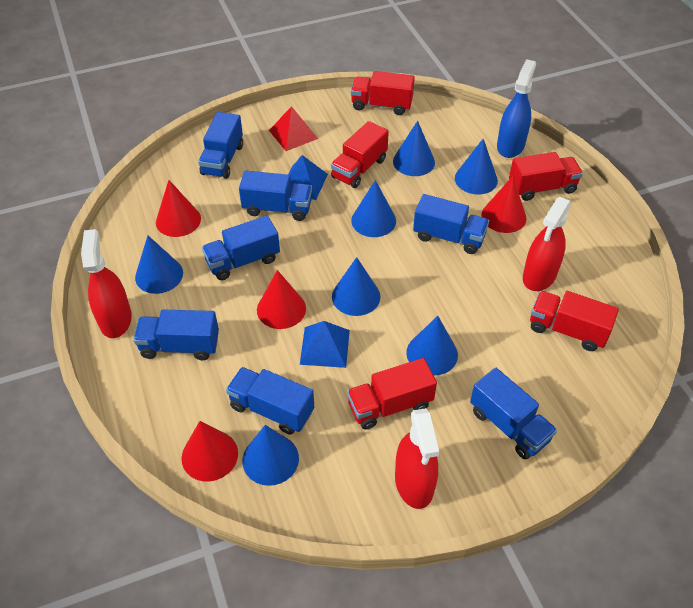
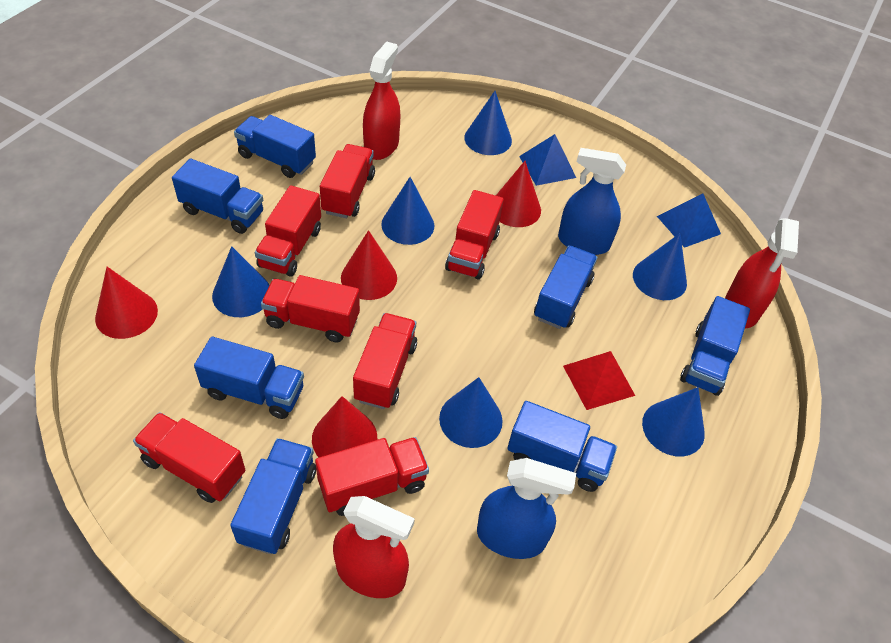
blue cone: 7 -> 6
blue spray bottle: 1 -> 2
red truck: 5 -> 7

